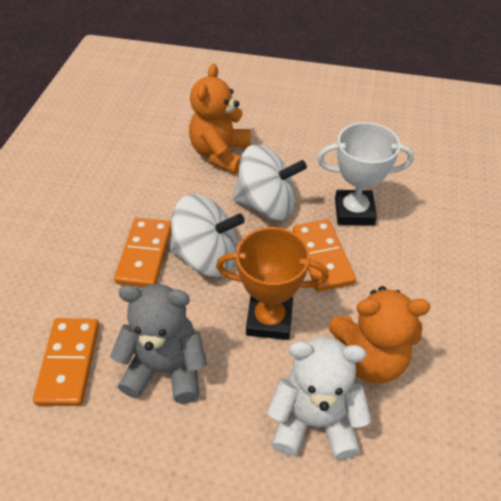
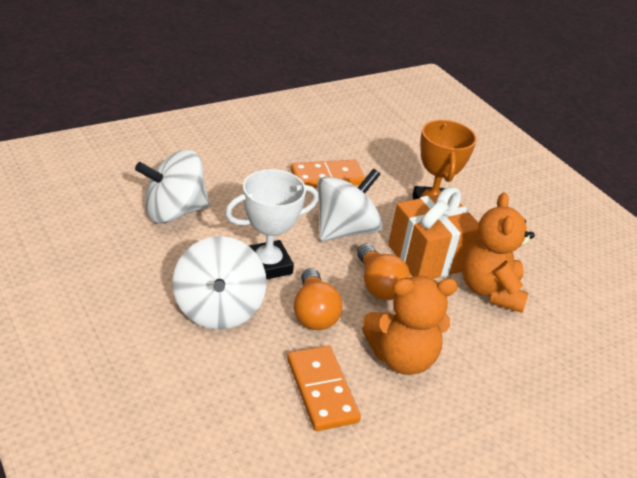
grey teddy bear: 1 -> 0
orange domino: 3 -> 2
orange gift: 0 -> 1
orange light bulb: 0 -> 2
white spinning top: 2 -> 3
white teddy bear: 1 -> 0

